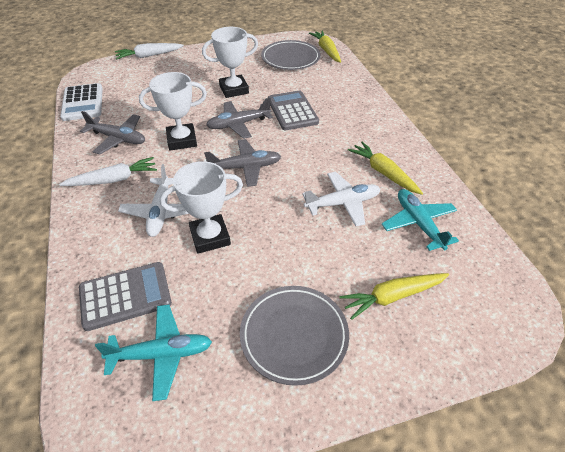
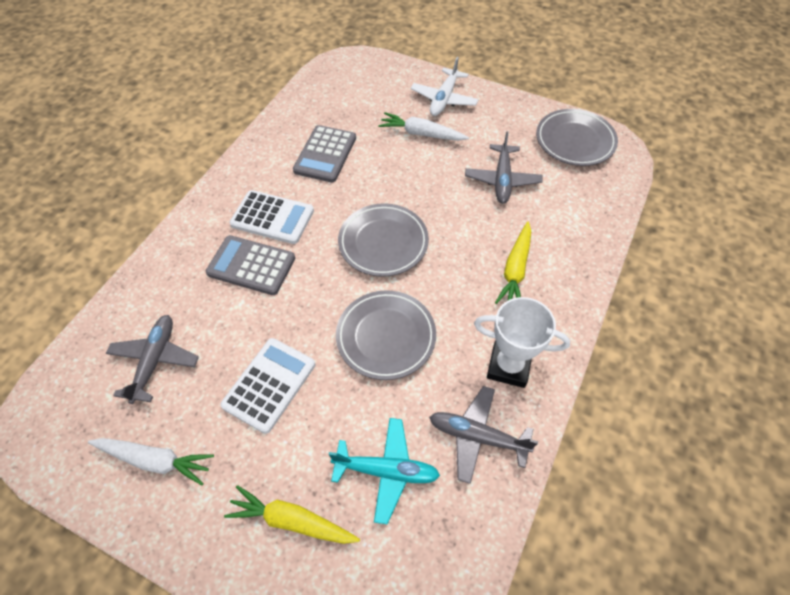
grey plate: 2 -> 3
turquoise plane: 2 -> 1
white calculator: 1 -> 2
white plane: 2 -> 1
white trophy: 3 -> 1
yellow carrot: 3 -> 2

